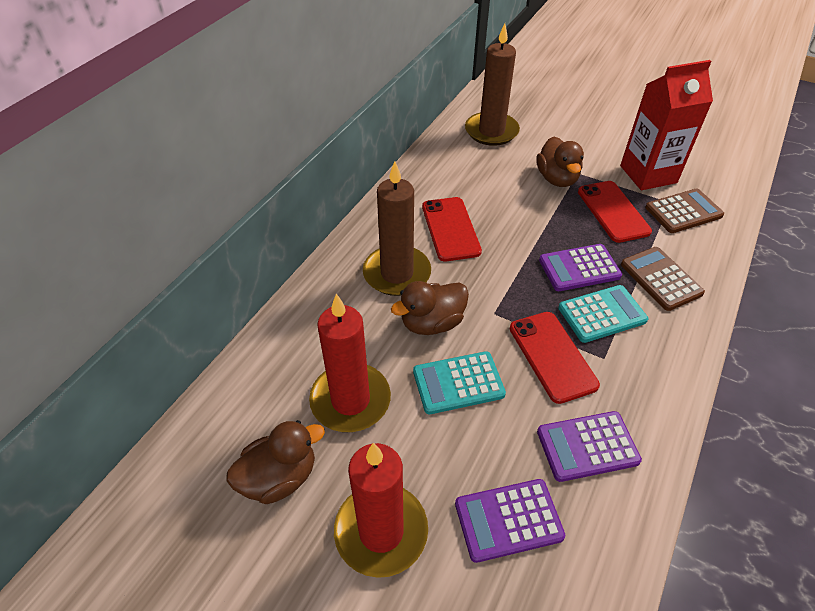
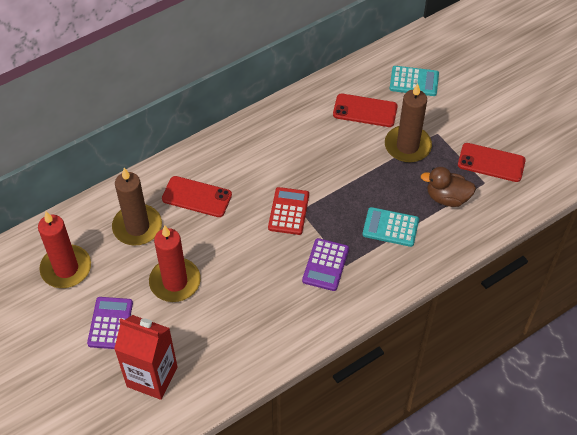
brown calculator: 2 -> 0
brown duck: 3 -> 1
purple calculator: 3 -> 2
red calculator: 0 -> 1

